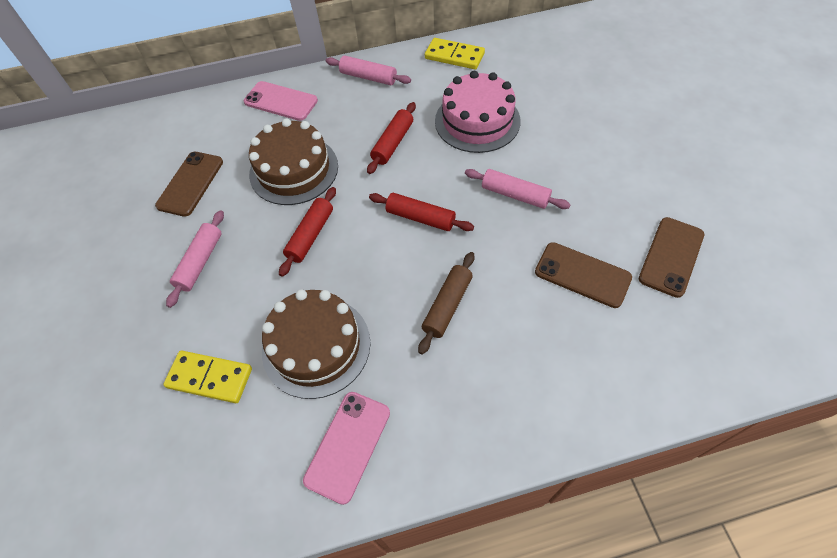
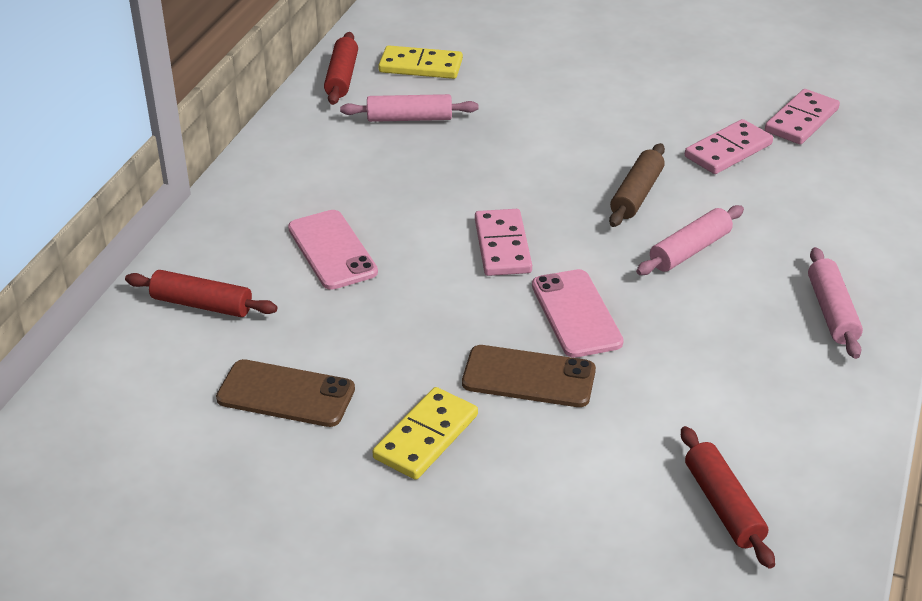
brown cake: 2 -> 0
brown phone: 3 -> 2
pink cake: 1 -> 0
pink domino: 0 -> 3

